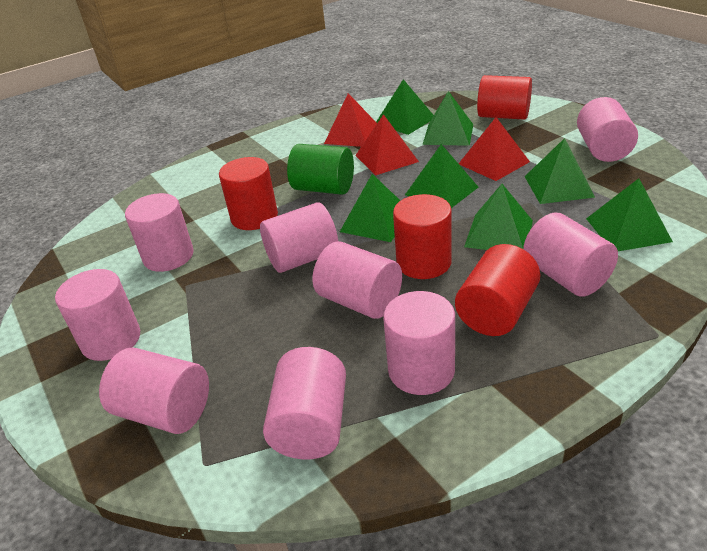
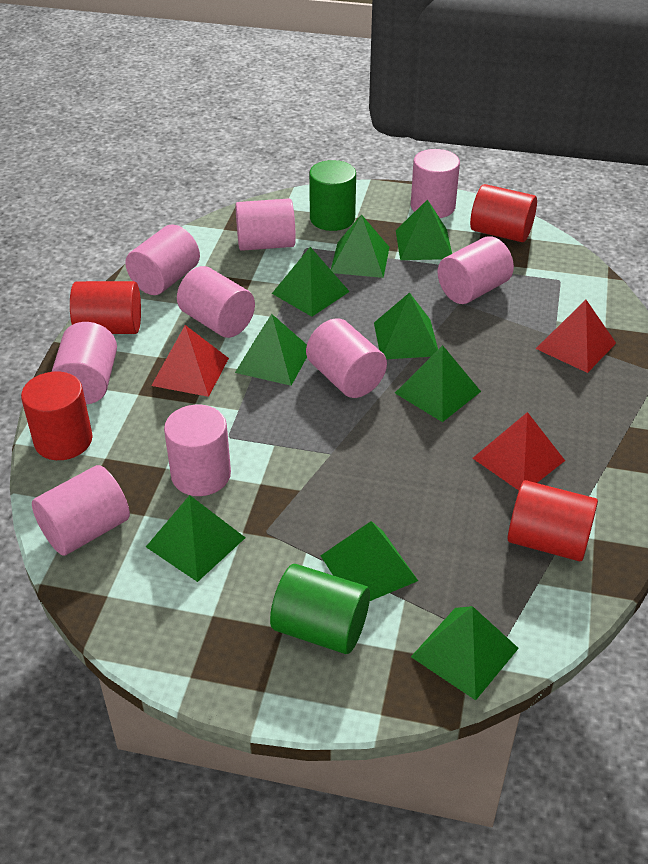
green cylinder: 1 -> 2
green pyramid: 7 -> 9

